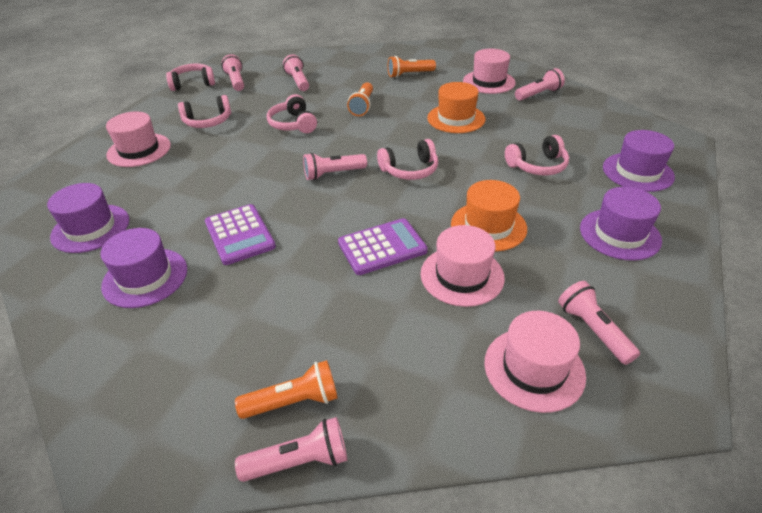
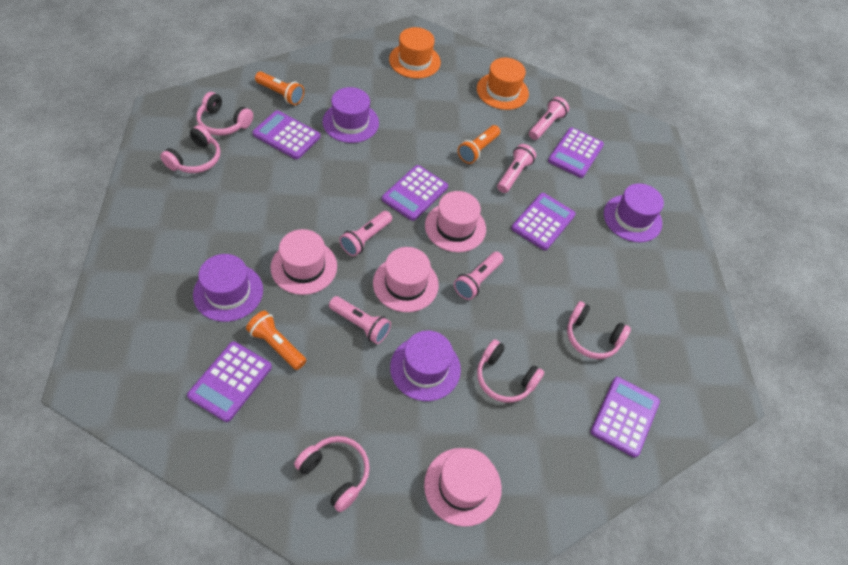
pink flashlight: 6 -> 5
purple calculator: 2 -> 6

